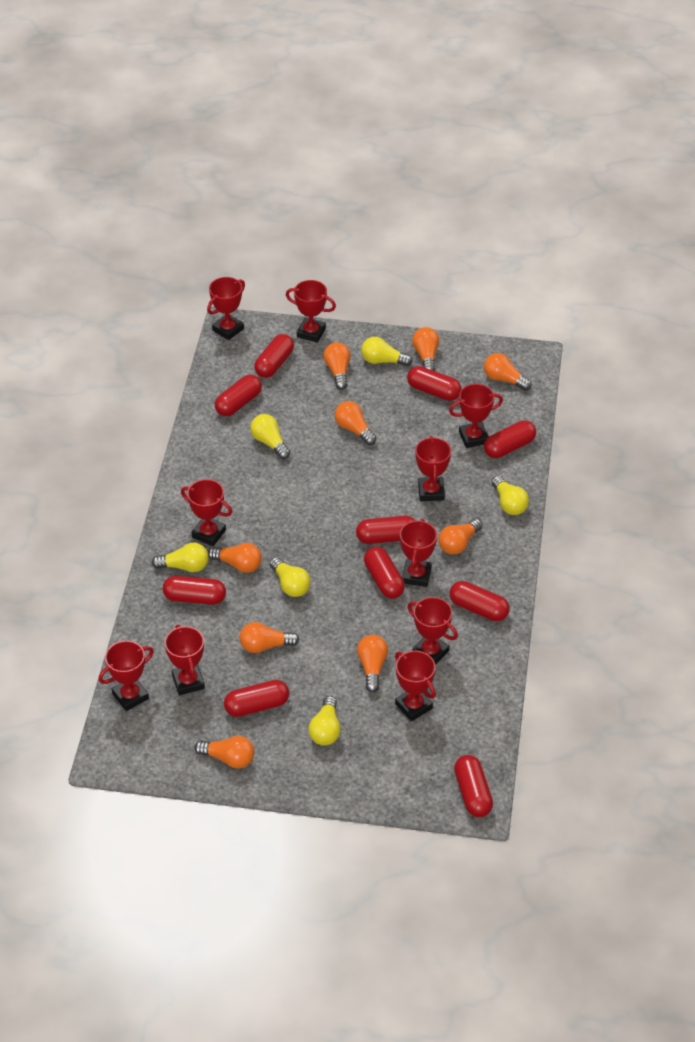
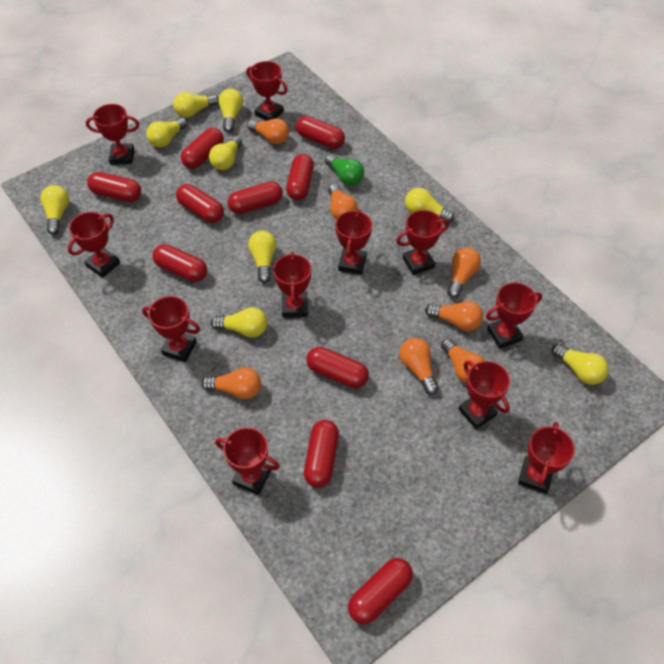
green light bulb: 0 -> 1
orange light bulb: 9 -> 7
red trophy: 10 -> 11
yellow light bulb: 6 -> 9

